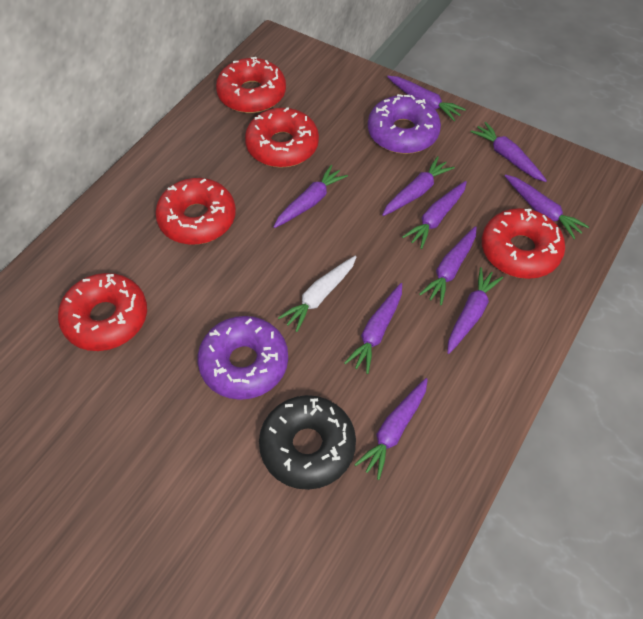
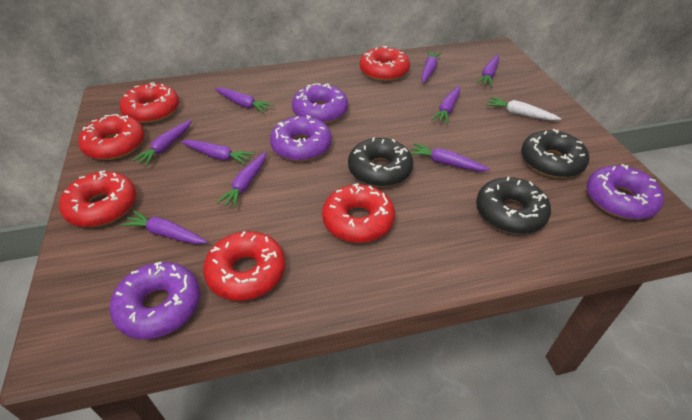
black donut: 1 -> 3
purple carrot: 10 -> 9
purple donut: 2 -> 4
red donut: 5 -> 6

